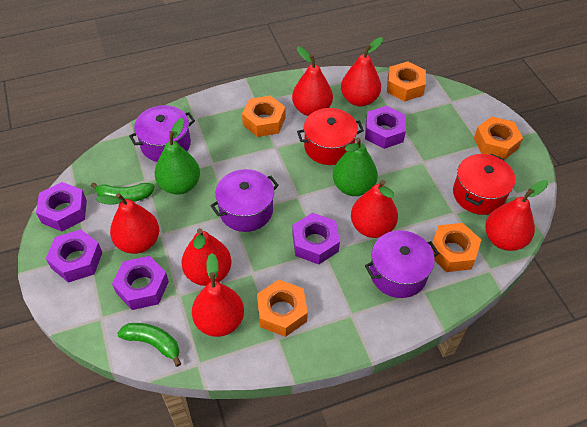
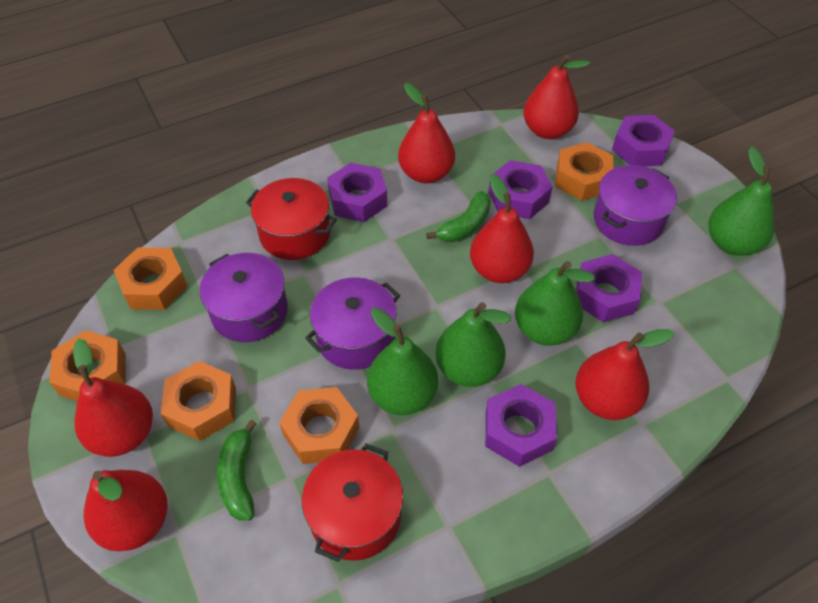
green pear: 2 -> 4
red pear: 7 -> 6

